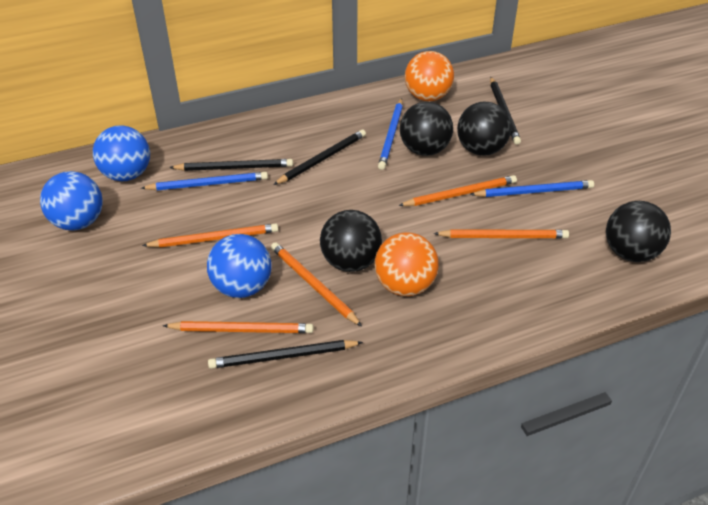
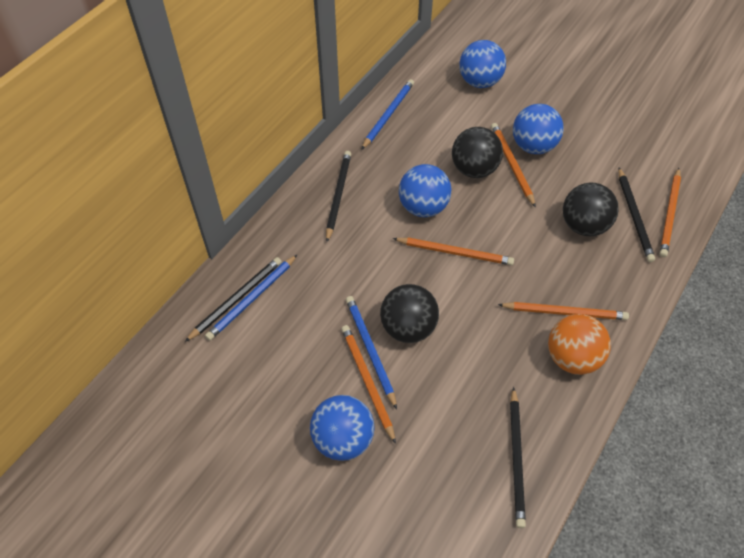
black ball: 4 -> 3
blue ball: 3 -> 4
orange ball: 2 -> 1

